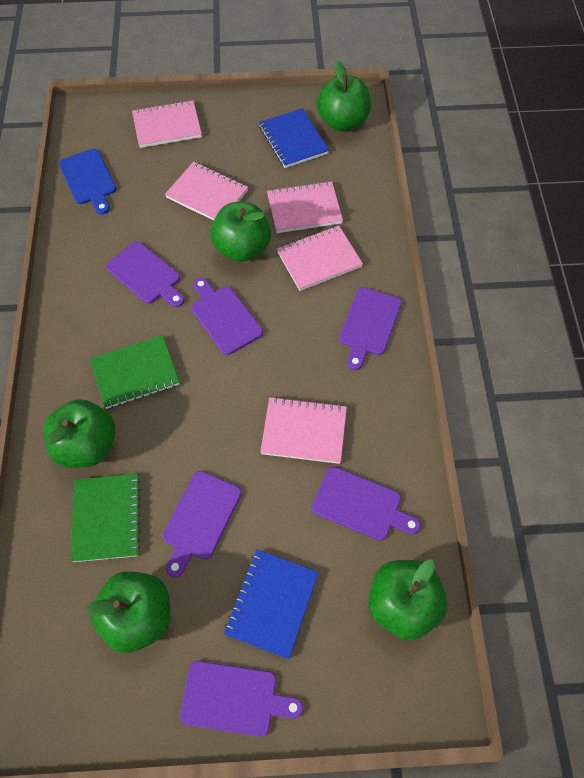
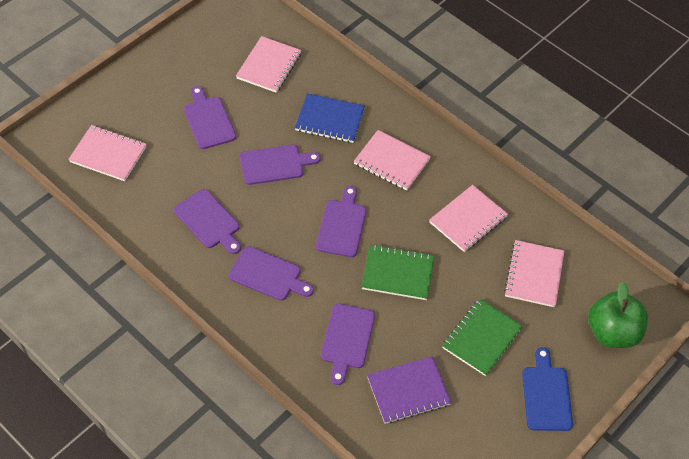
blue notebook: 2 -> 1
green apple: 5 -> 1
purple notebook: 0 -> 1

